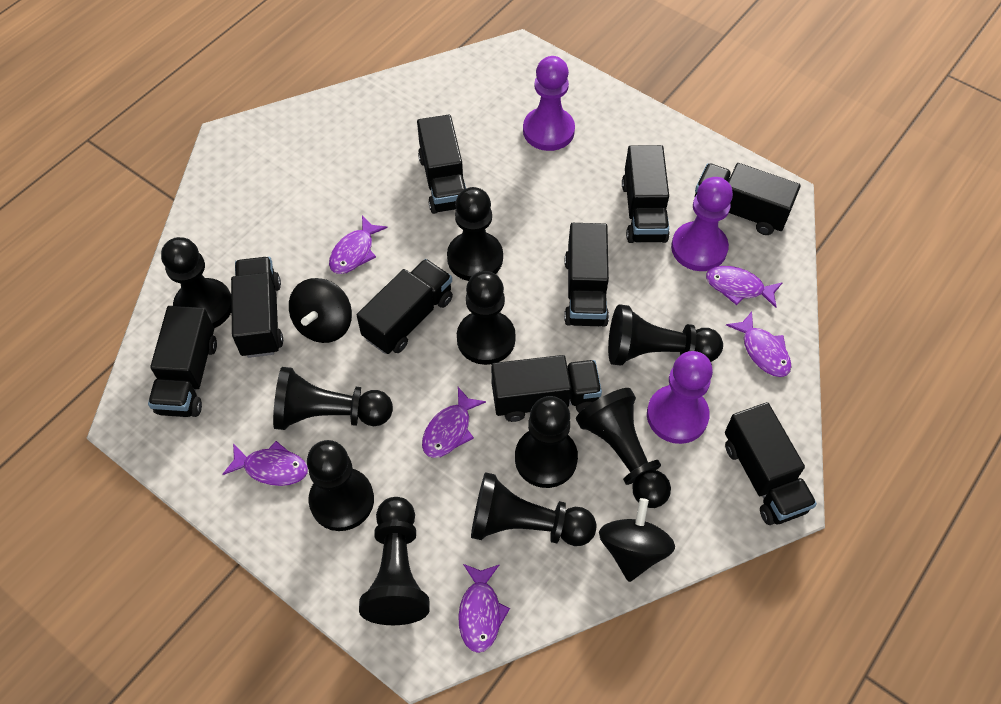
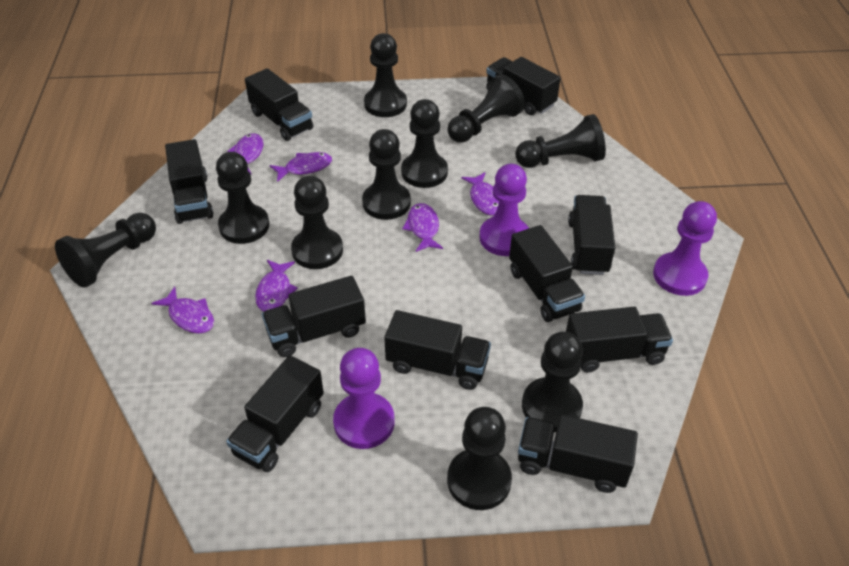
black spinning top: 2 -> 0
black truck: 9 -> 10

